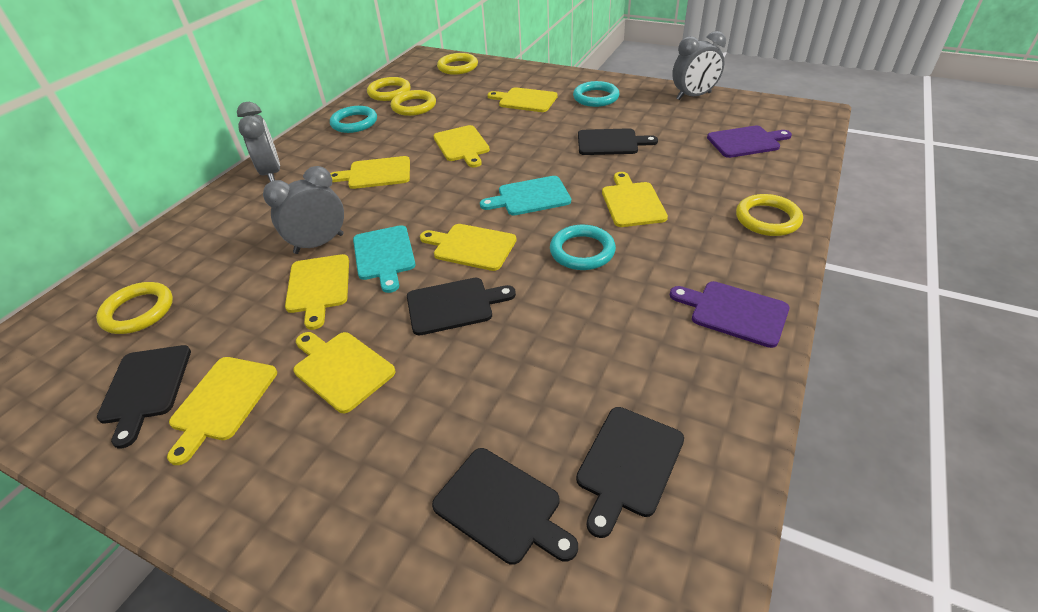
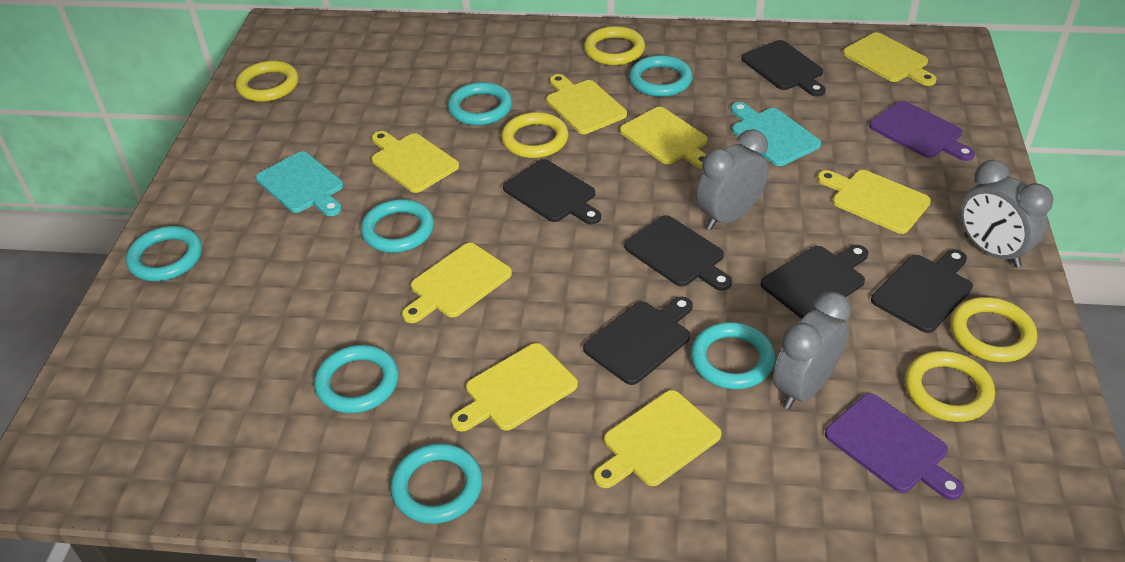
black cutting board: 5 -> 6
turquoise ring: 3 -> 7

